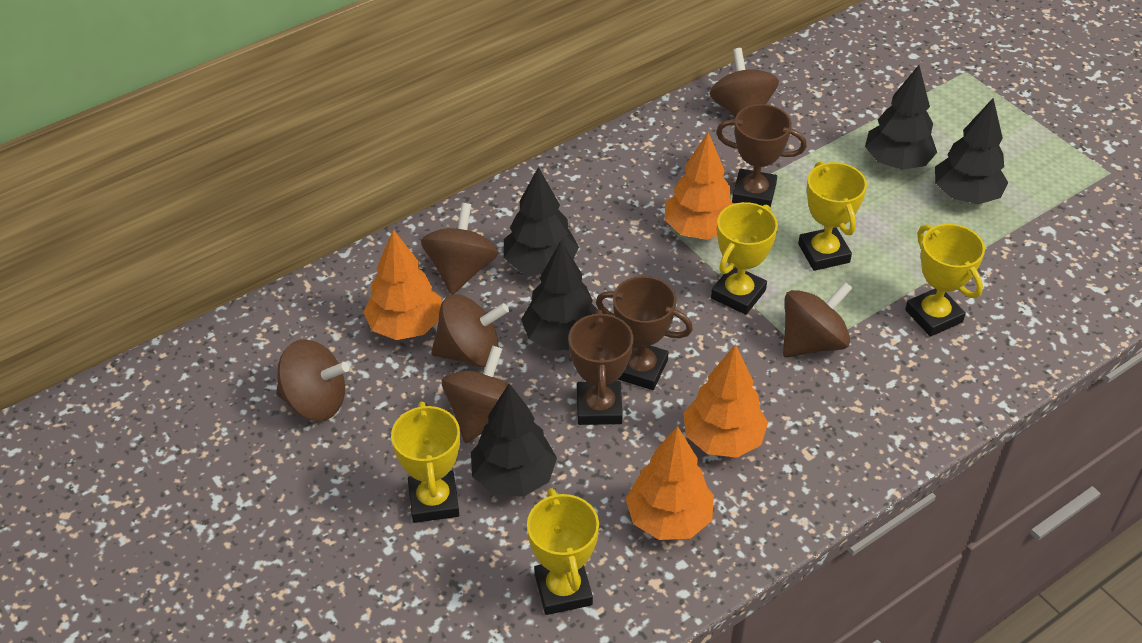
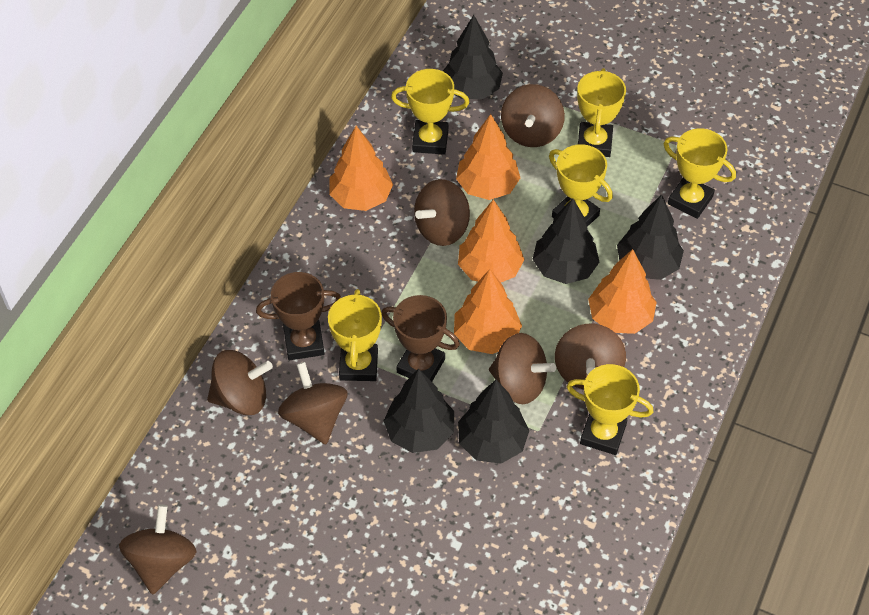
brown spinning top: 6 -> 7
brown trophy: 3 -> 2
orange tree: 4 -> 5
yellow trophy: 5 -> 6

